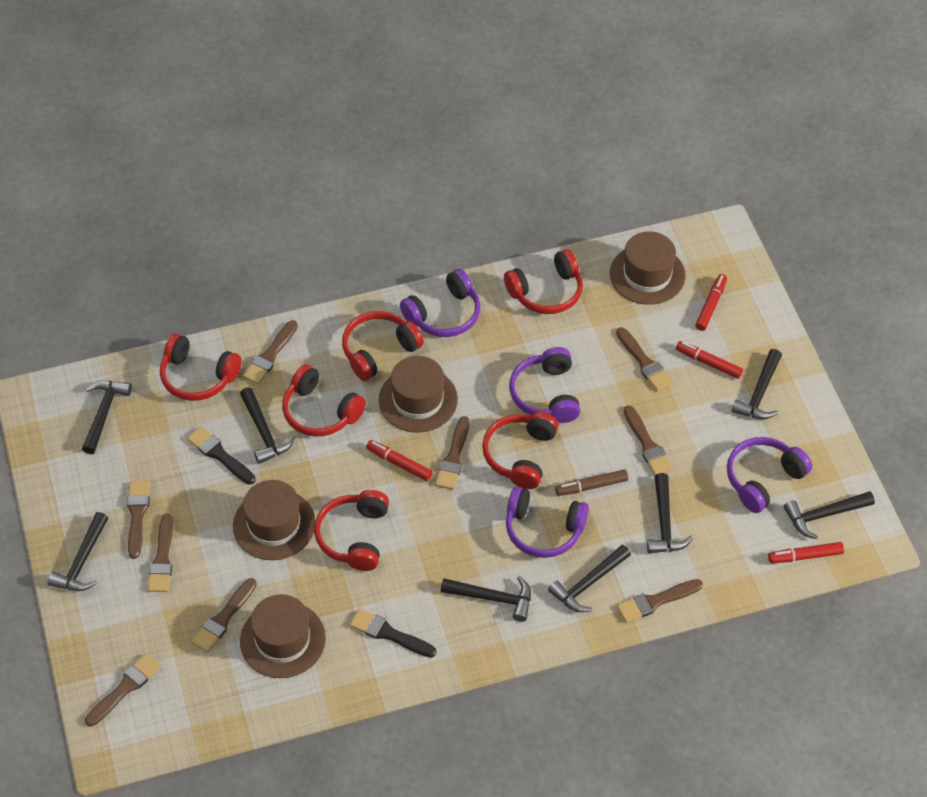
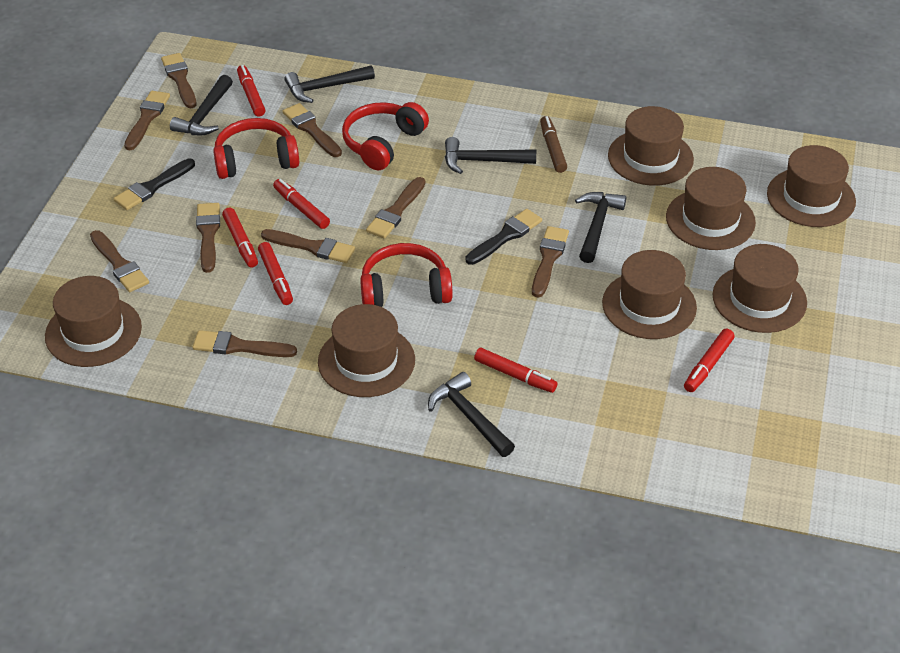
black hammer: 8 -> 5
brown hat: 4 -> 7
purple headphones: 4 -> 0
red headphones: 6 -> 3
red marker: 4 -> 6

